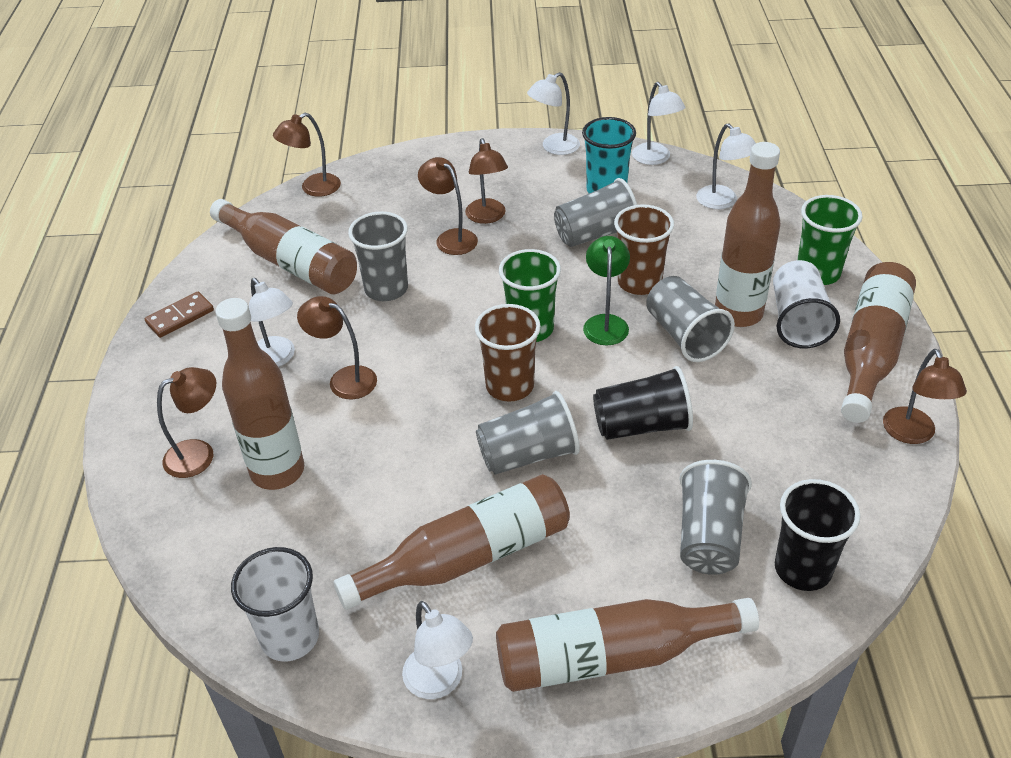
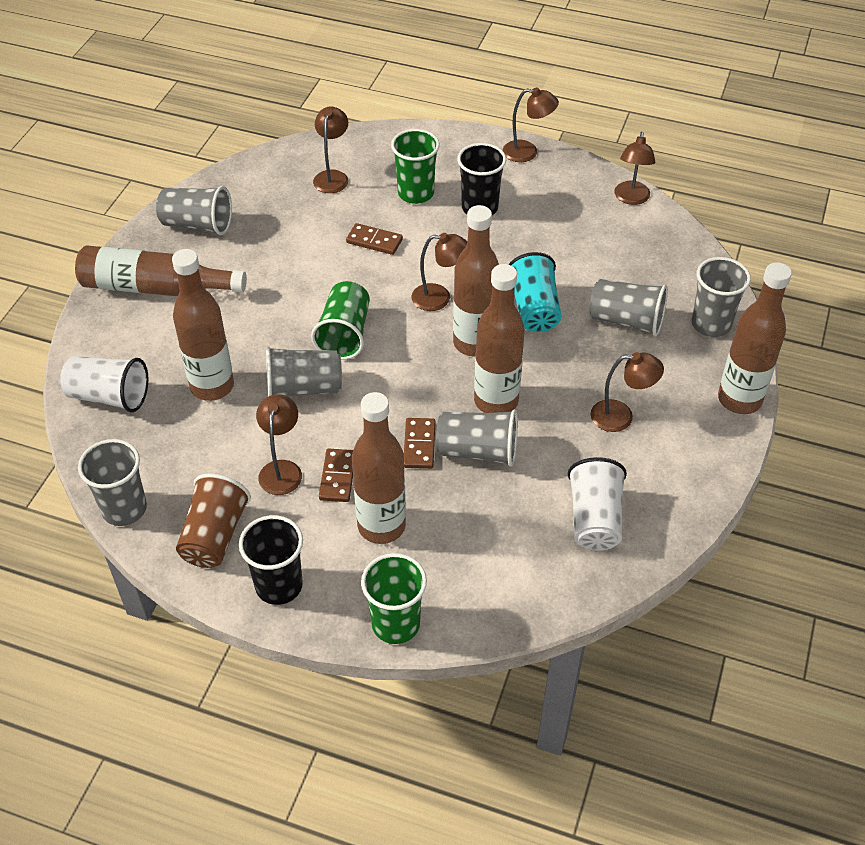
brown cup: 2 -> 1
brown domino: 1 -> 3
green cup: 2 -> 3
green lamp: 1 -> 0
grey cup: 5 -> 6
white lamp: 5 -> 0

